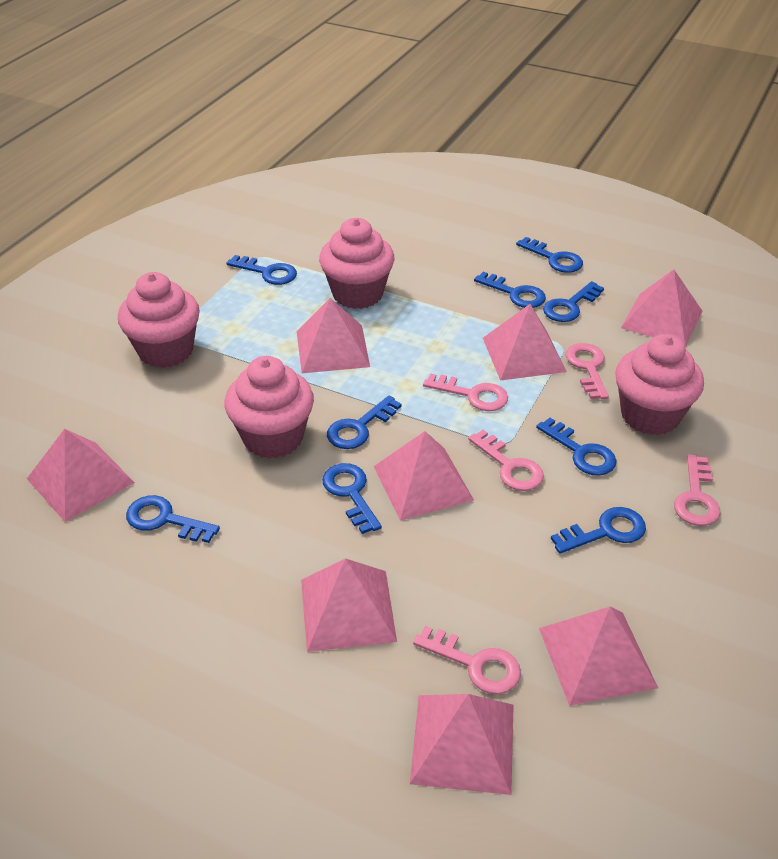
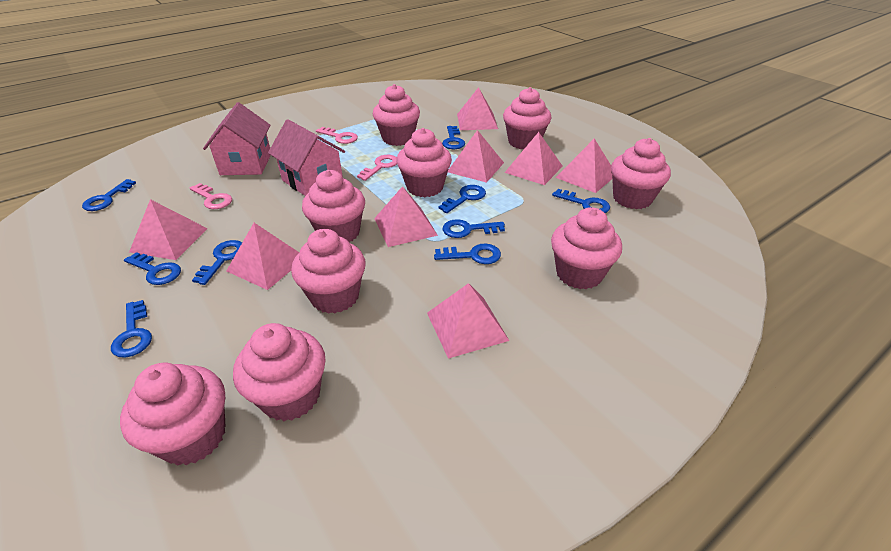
pink cupcake: 4 -> 9
pink house: 0 -> 2
pink key: 5 -> 3

